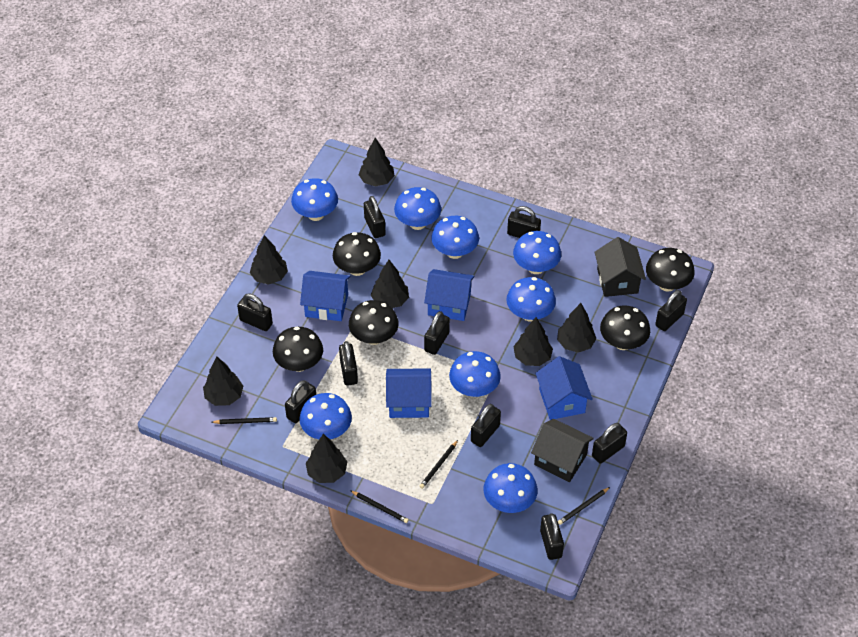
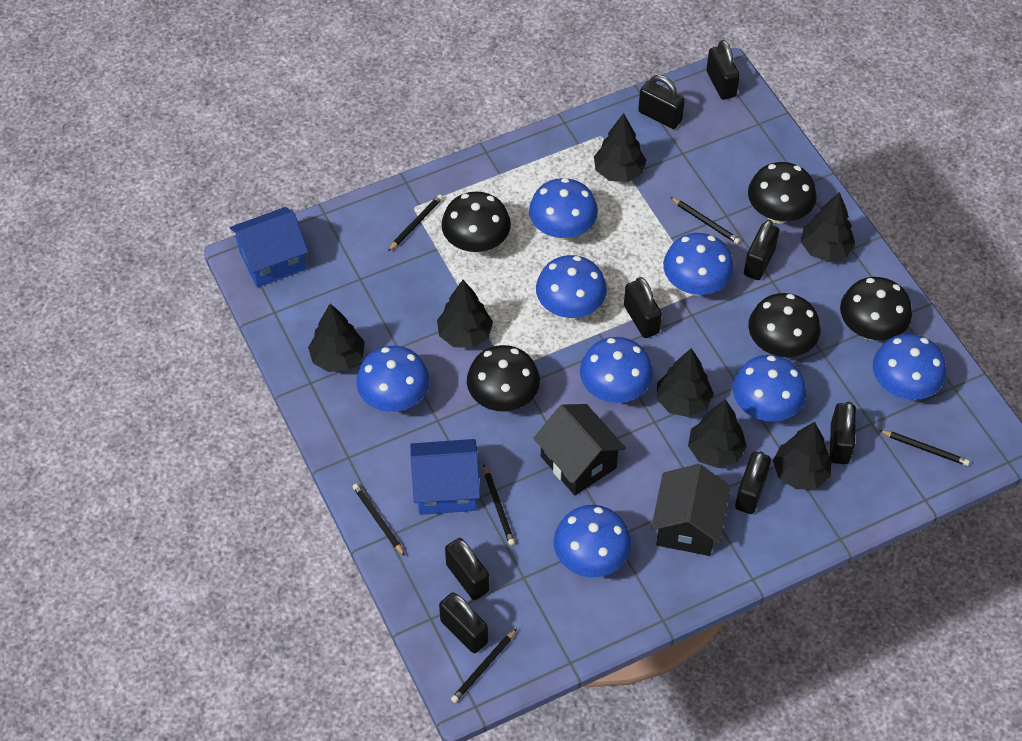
black padlock: 10 -> 8
black pencil: 4 -> 6
blue house: 4 -> 2

